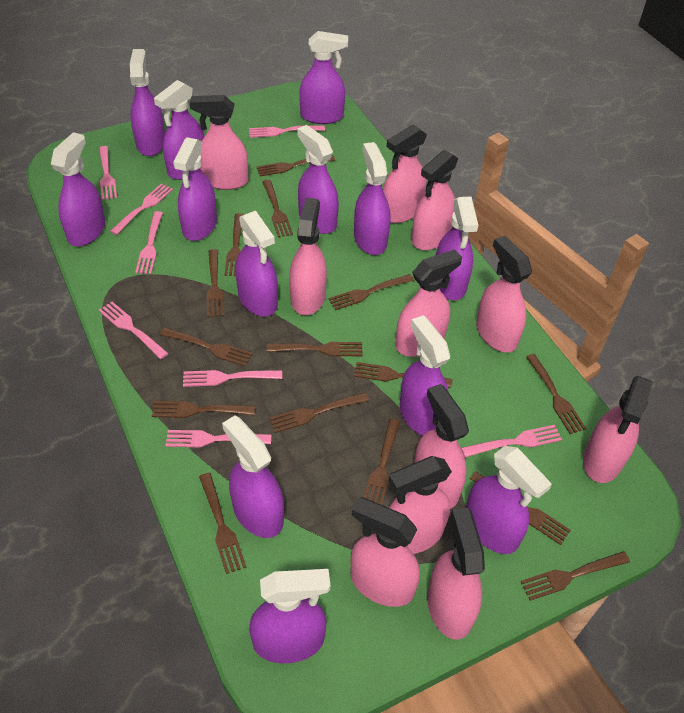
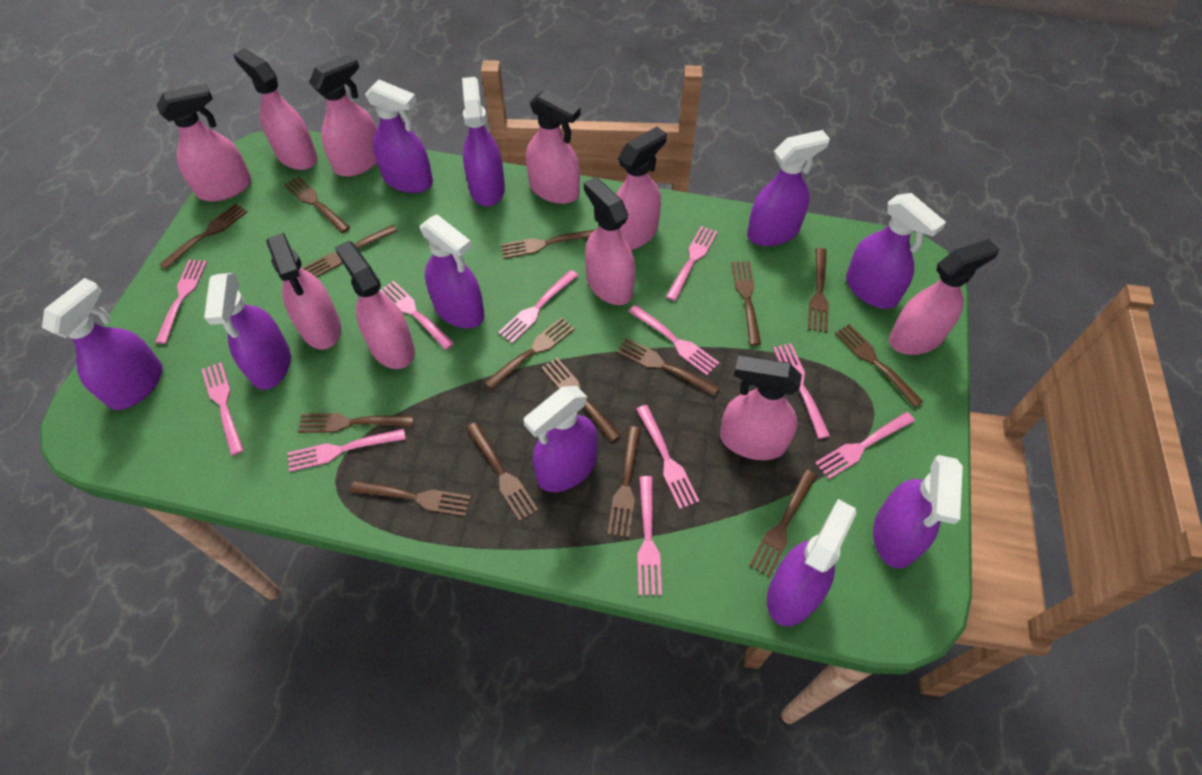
pink fork: 8 -> 11
pink spray bottle: 11 -> 10
purple spray bottle: 13 -> 10

